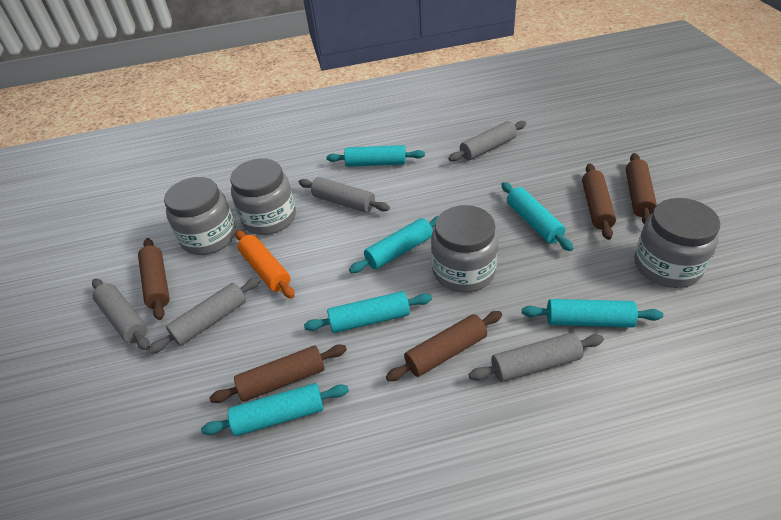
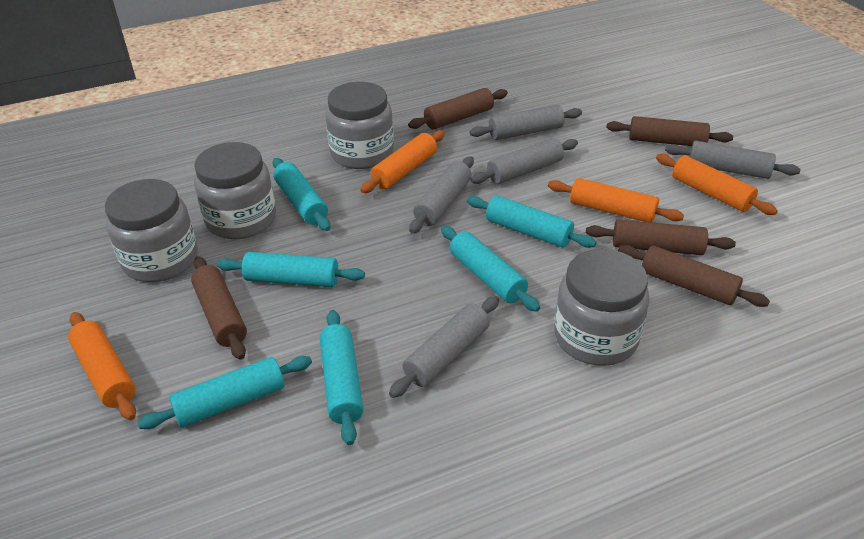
orange rolling pin: 1 -> 4

